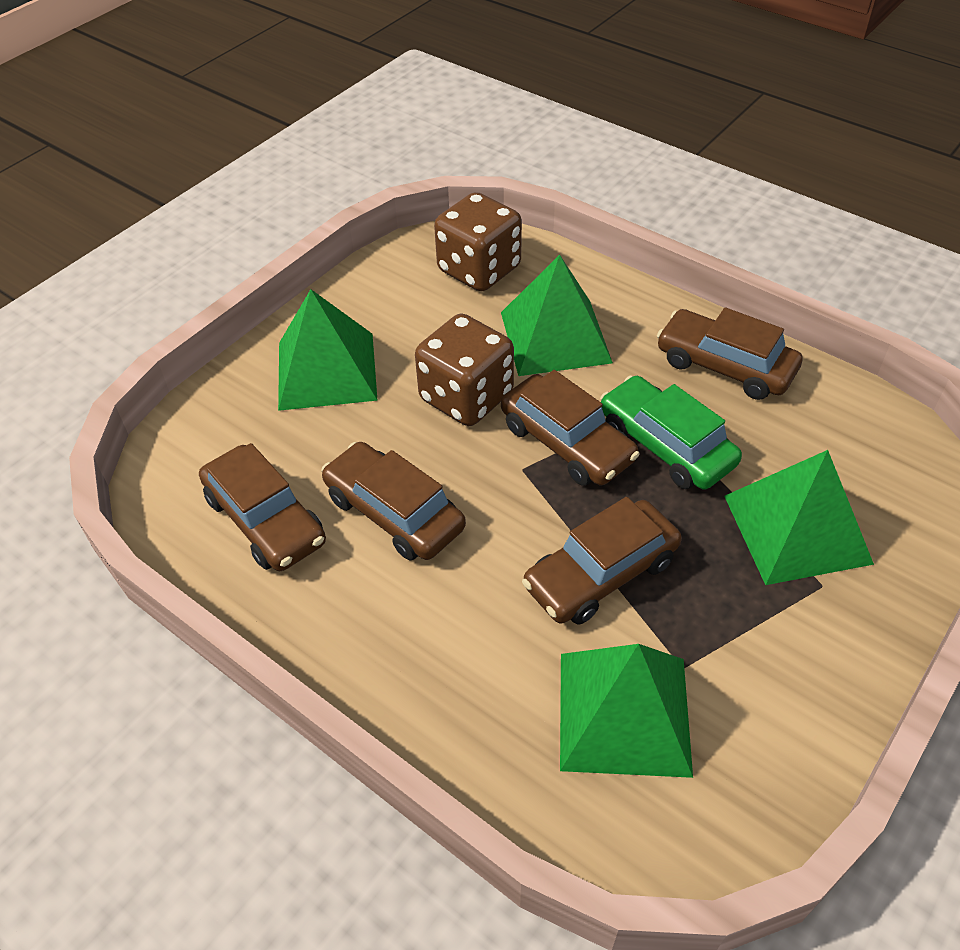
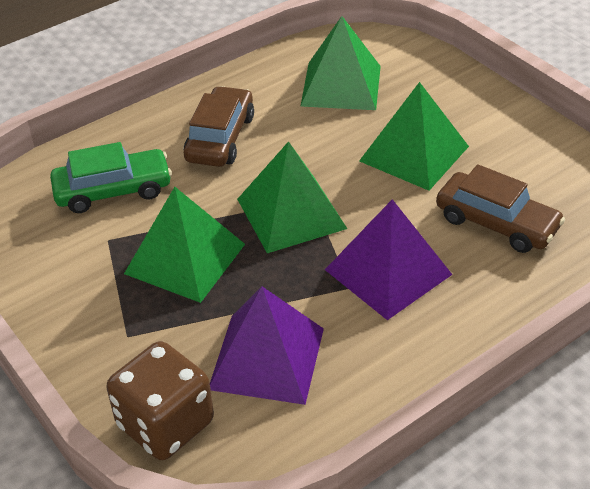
brown car: 5 -> 2
brown dice: 2 -> 1
purple pyramid: 0 -> 2

